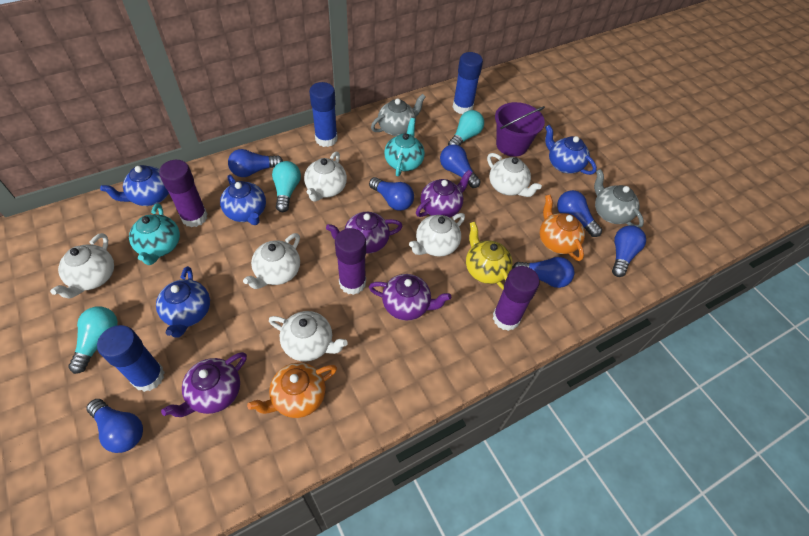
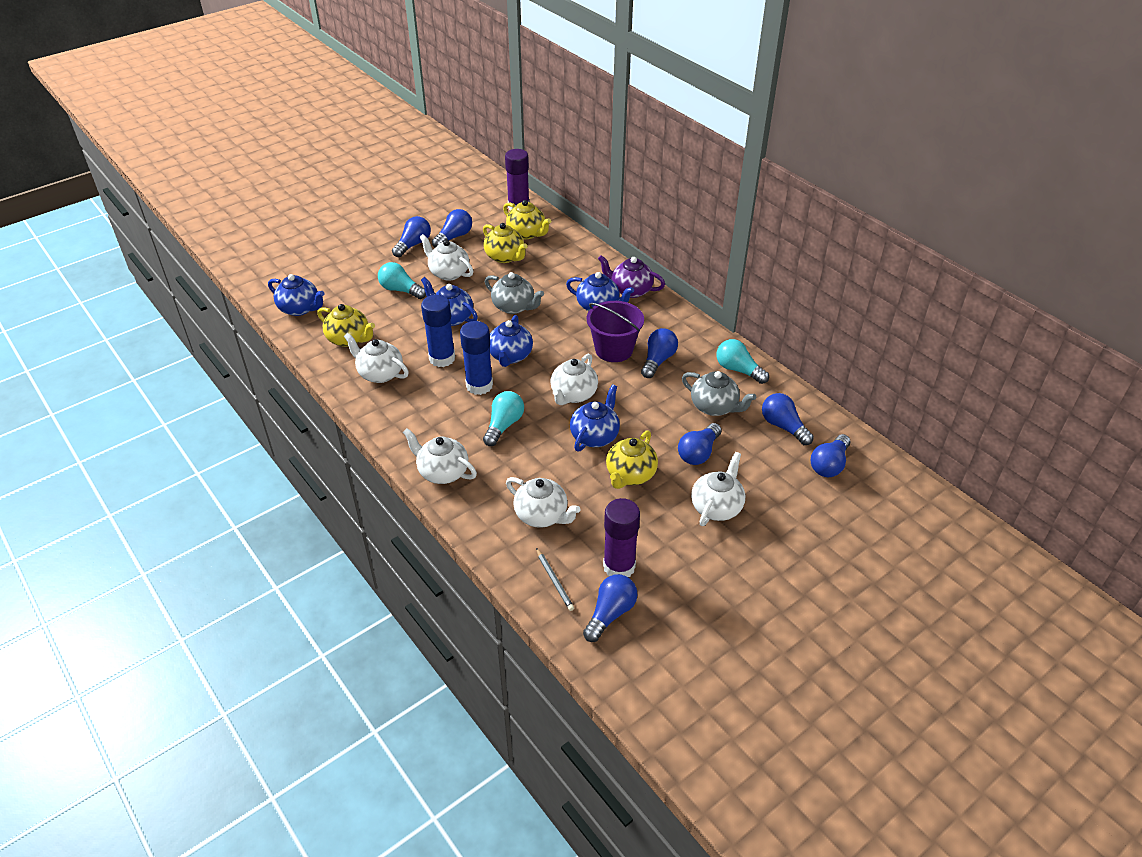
blue glue stick: 3 -> 2
blue teapot: 4 -> 5
grey pencil: 0 -> 1
orange teapot: 2 -> 0
purple glue stick: 3 -> 2
purple teapot: 4 -> 1
turquoise teapot: 2 -> 0
yellow teapot: 1 -> 4

